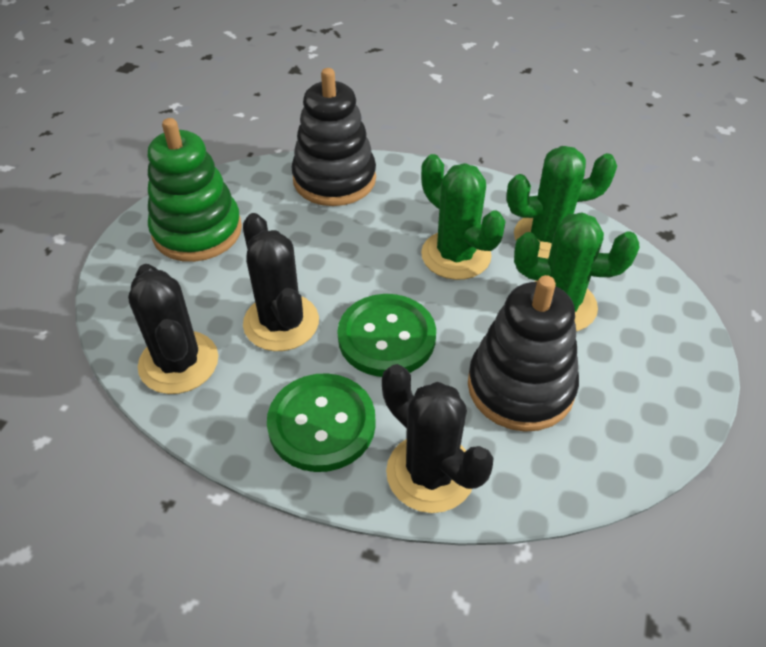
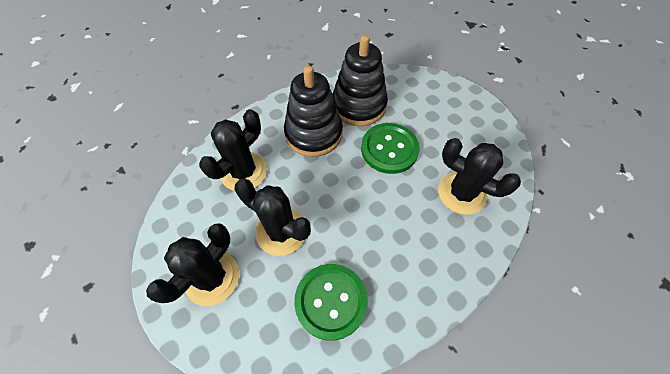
black cactus: 3 -> 4
green cactus: 3 -> 0
green stacking toy: 1 -> 0

